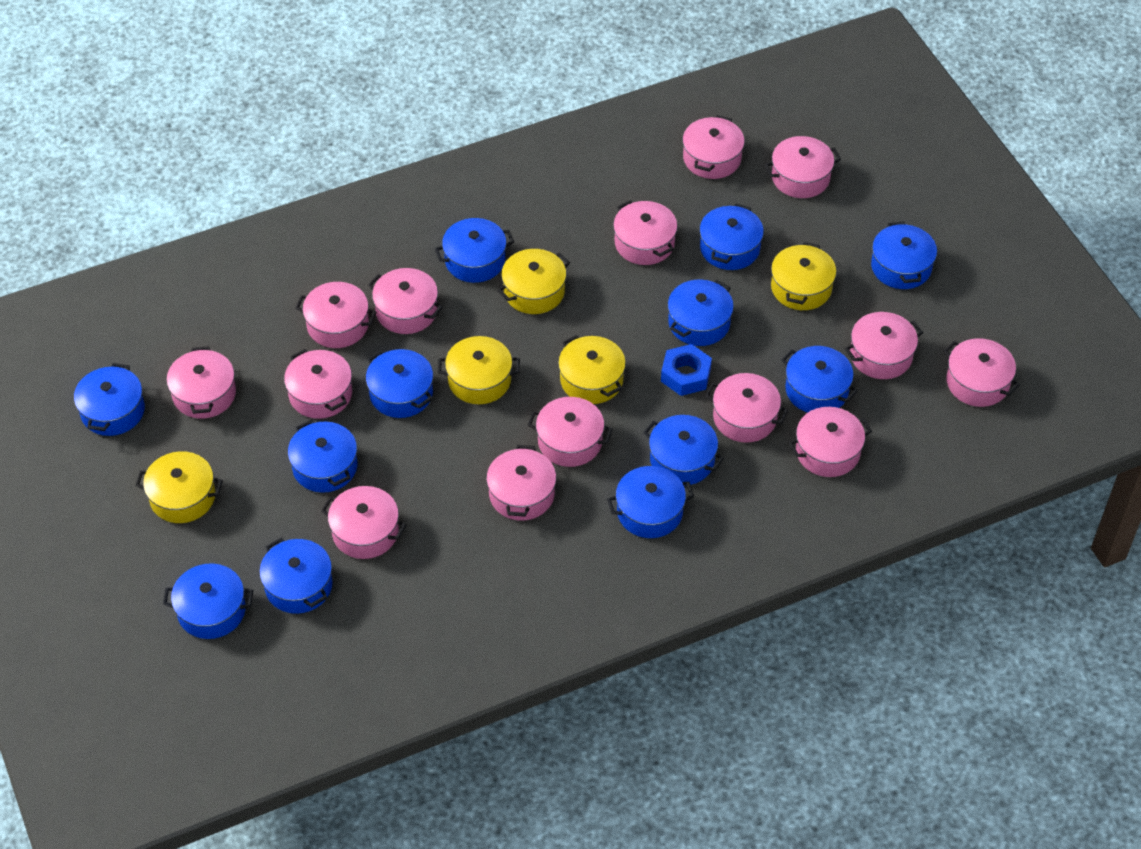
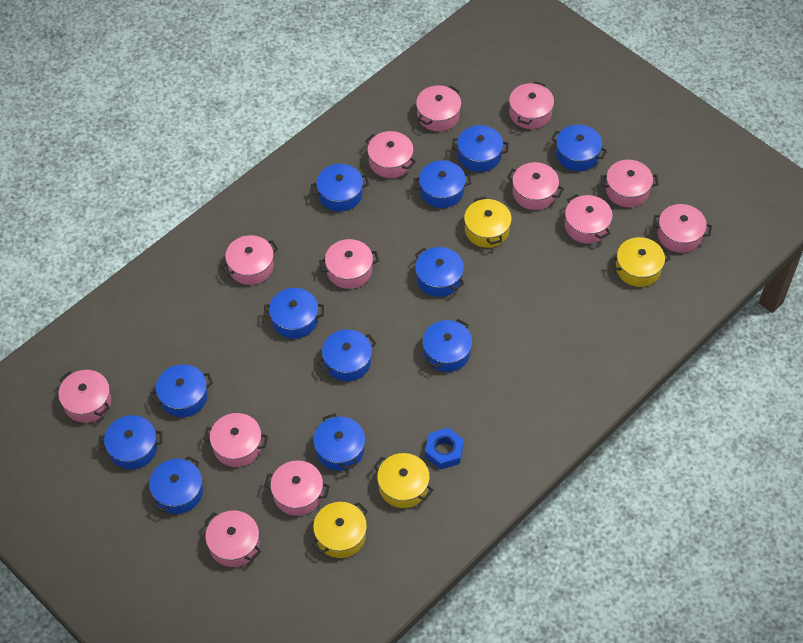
pink pot: 14 -> 13
yellow pot: 5 -> 4

